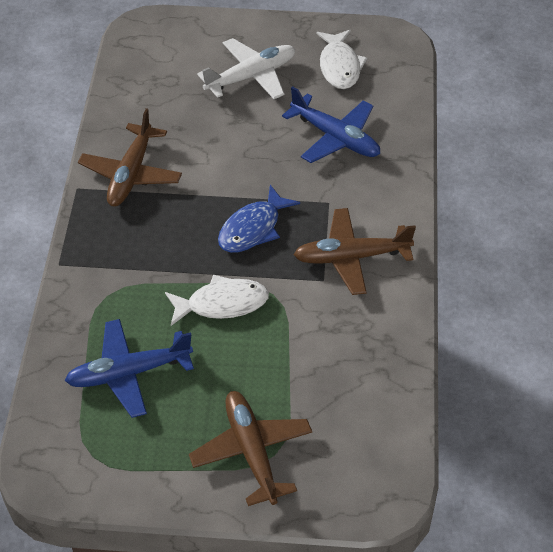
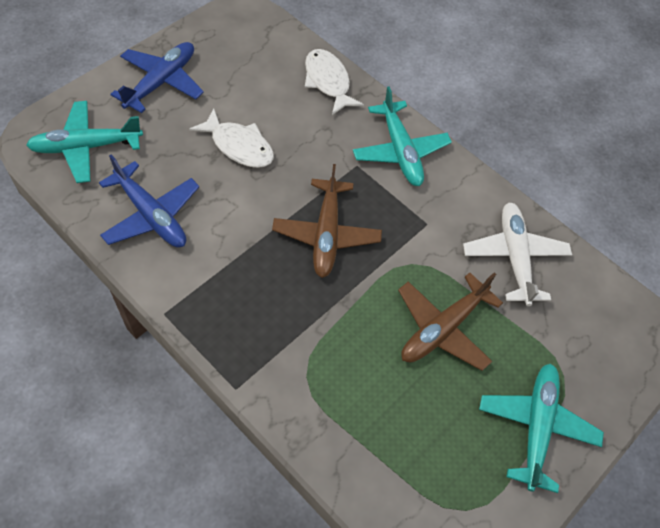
blue fish: 1 -> 0
brown plane: 3 -> 2
turquoise plane: 0 -> 3

